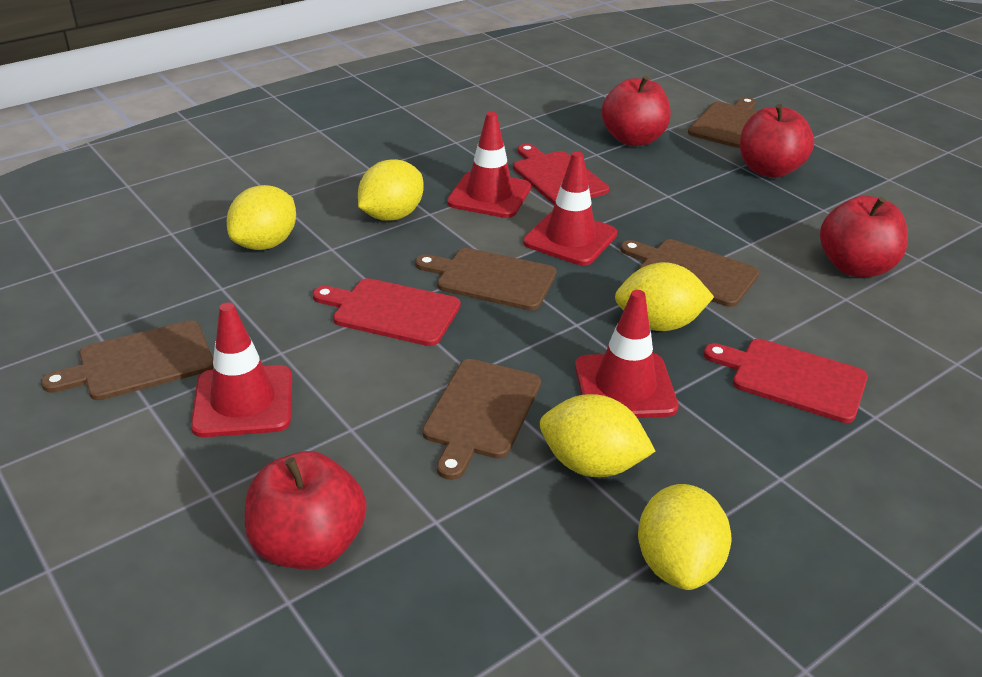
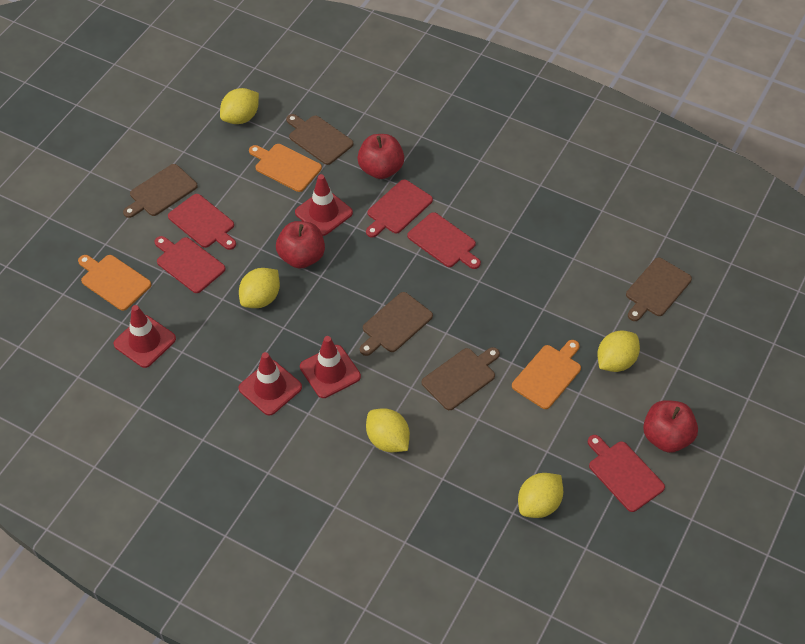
orange cutting board: 0 -> 3
red apple: 4 -> 3
red cutting board: 3 -> 5

